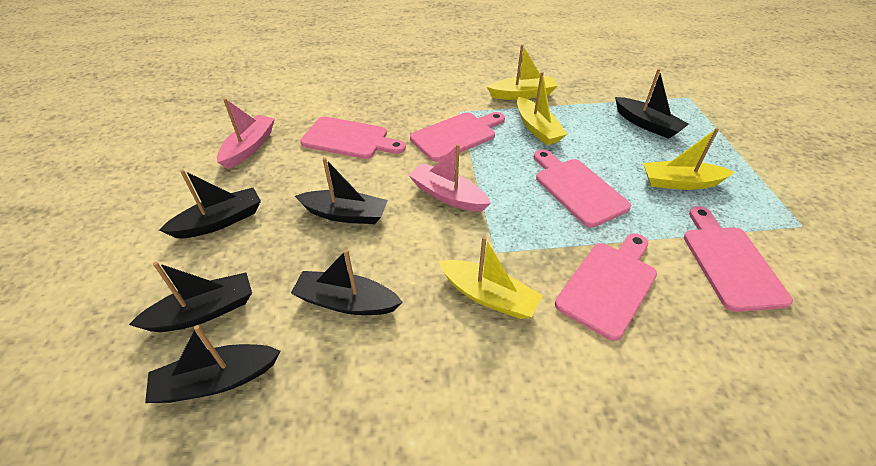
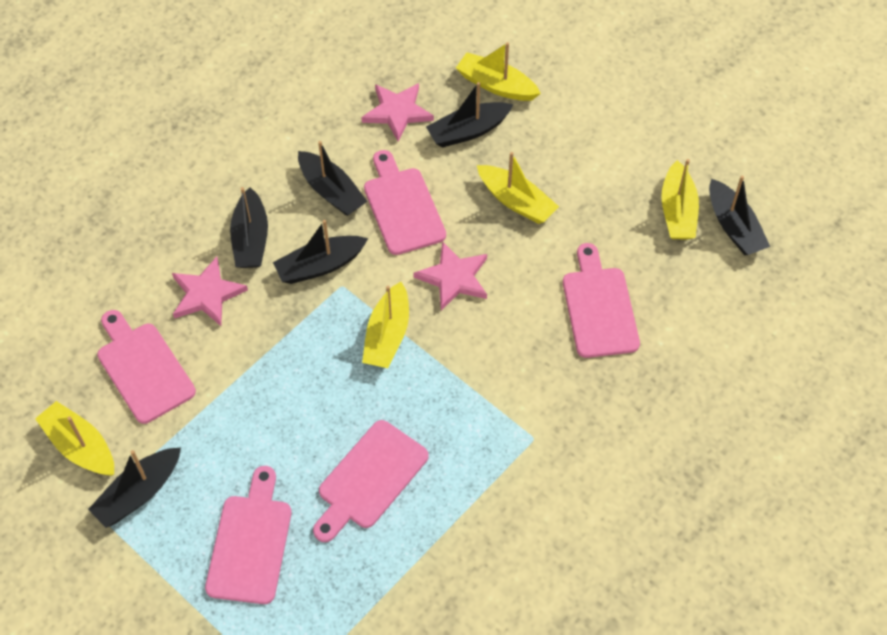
pink boat: 2 -> 0
pink star: 0 -> 3
yellow boat: 4 -> 5

